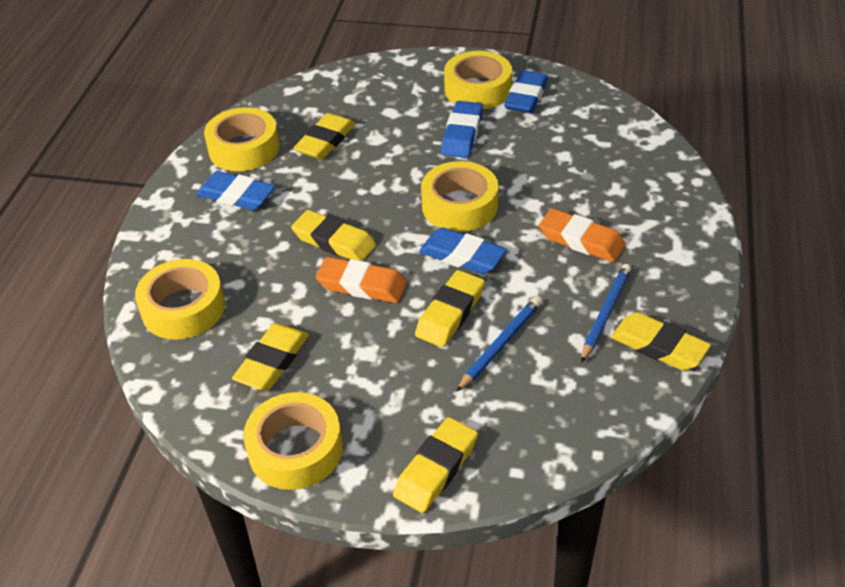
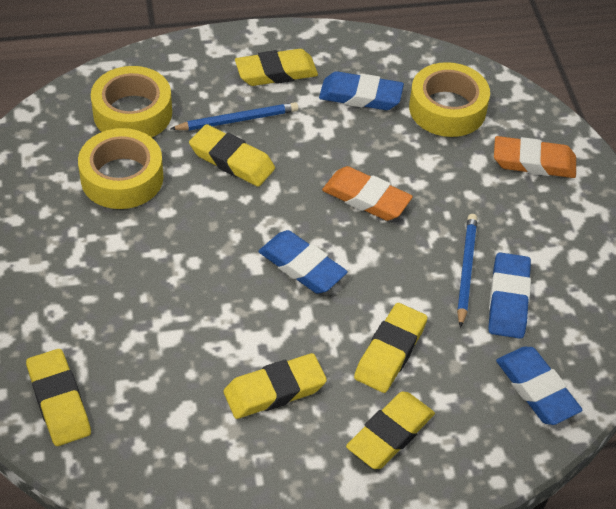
yellow tape: 5 -> 3

